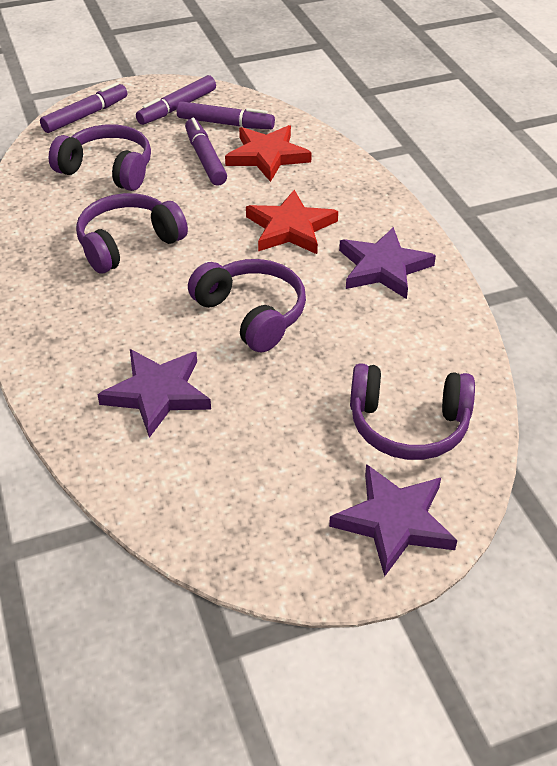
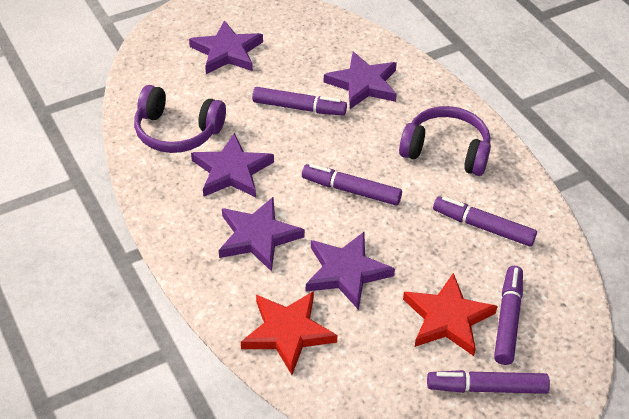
purple headphones: 4 -> 2
purple marker: 4 -> 5
purple star: 3 -> 5

